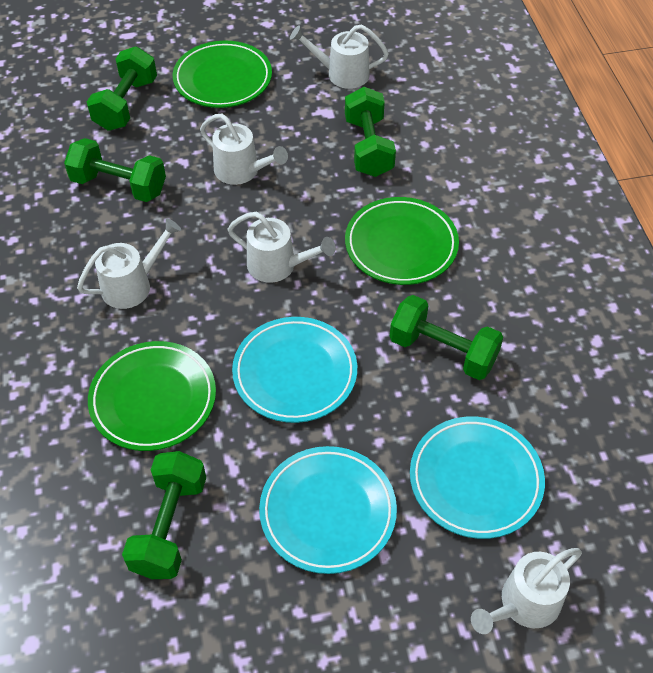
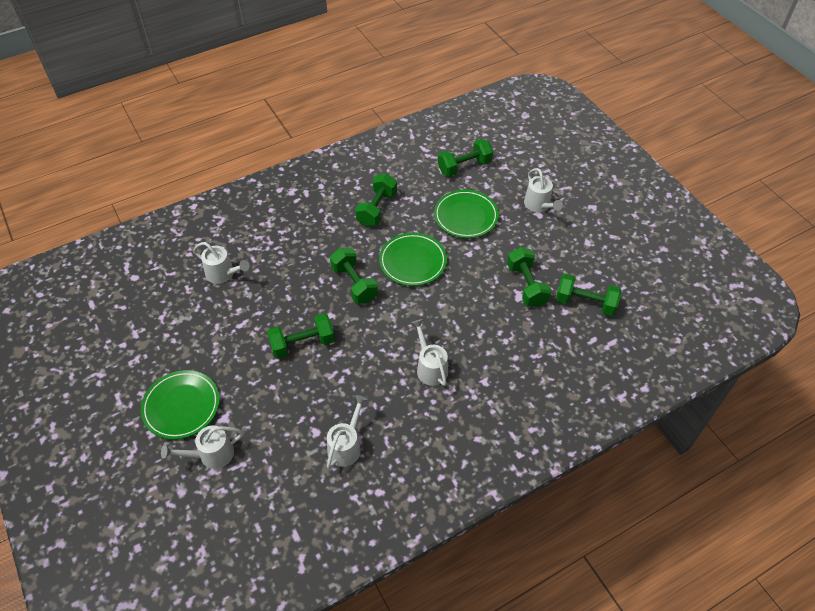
green dumbbell: 5 -> 6
turquoise plate: 3 -> 0

